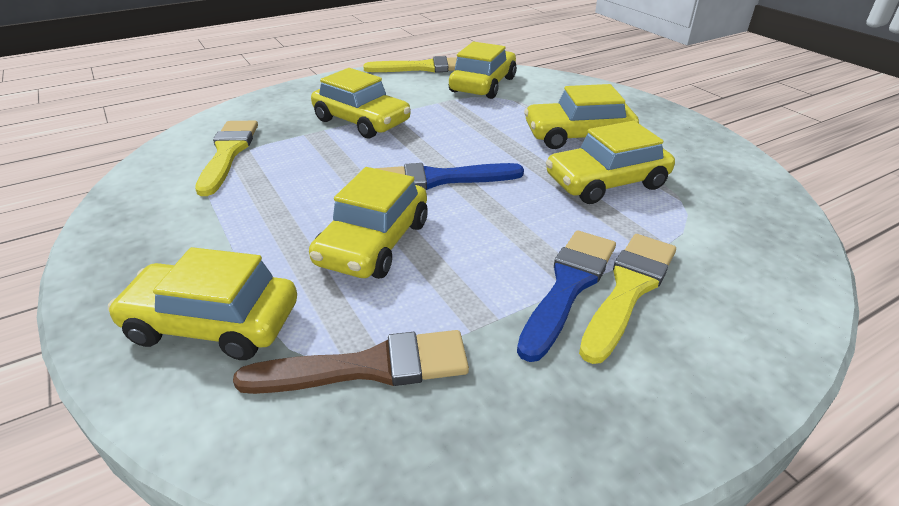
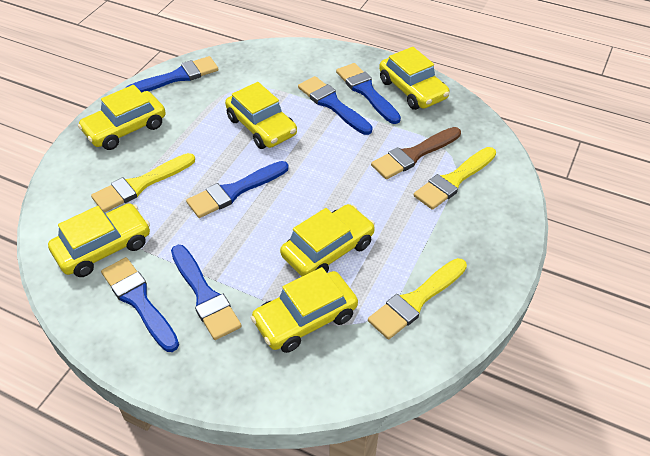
blue brush: 2 -> 6

